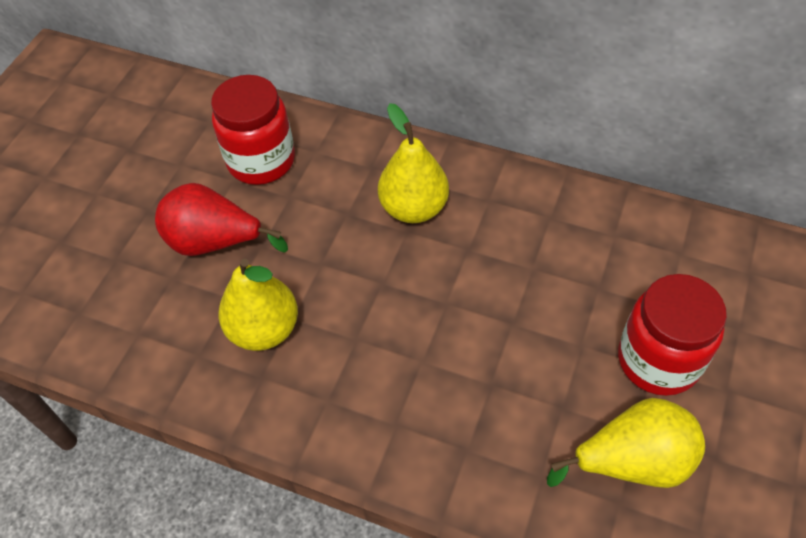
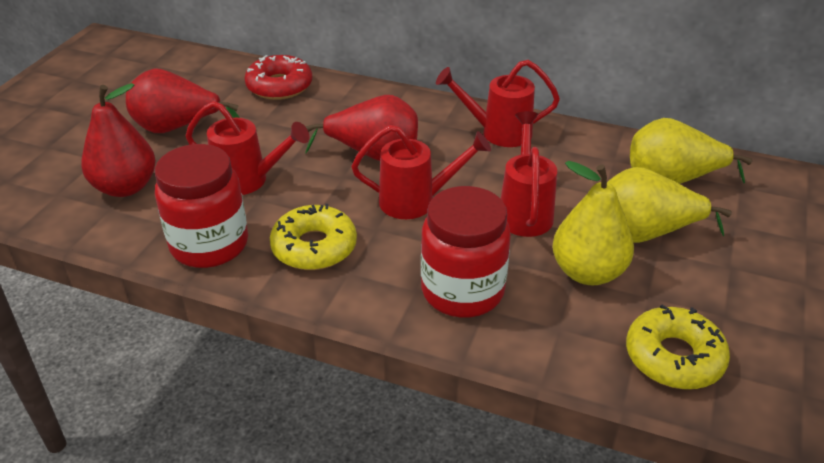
red donut: 0 -> 1
red pear: 1 -> 3
red watering can: 0 -> 4
yellow donut: 0 -> 2

